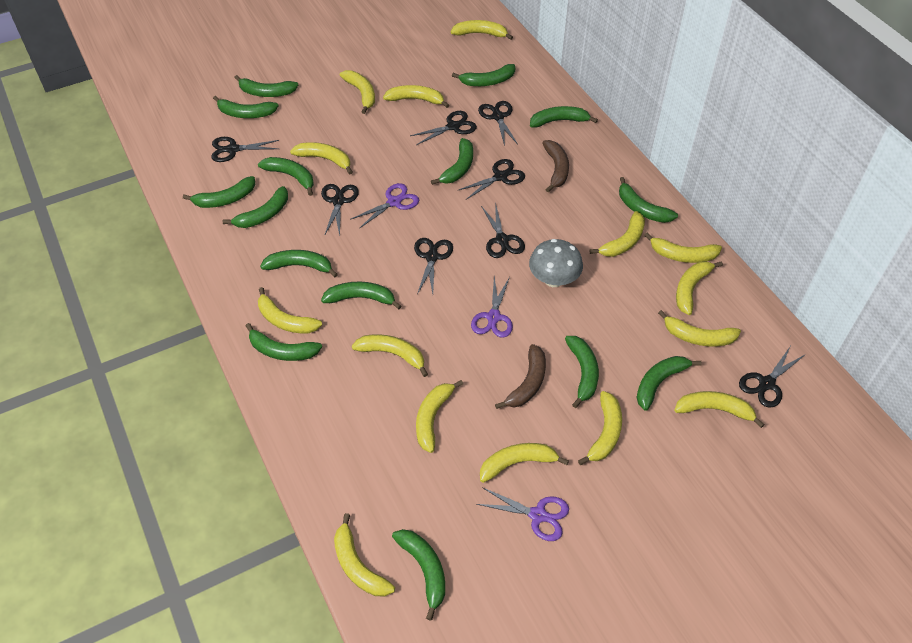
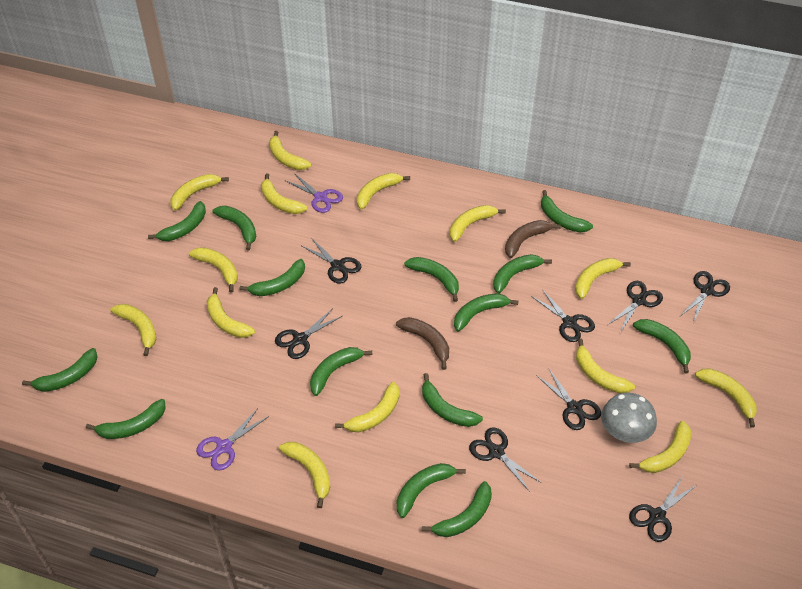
green banana: 15 -> 14
purple scissors: 3 -> 2
yellow banana: 15 -> 14

